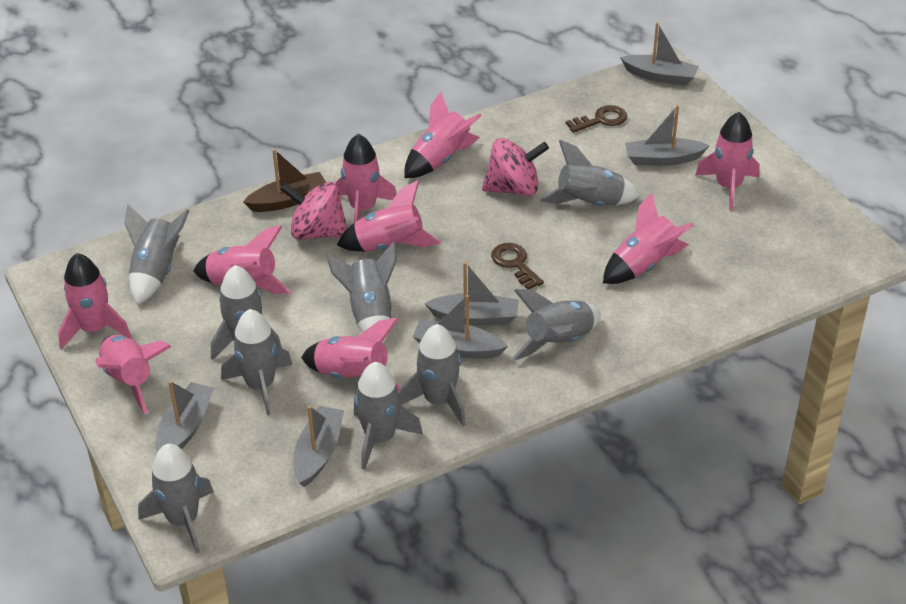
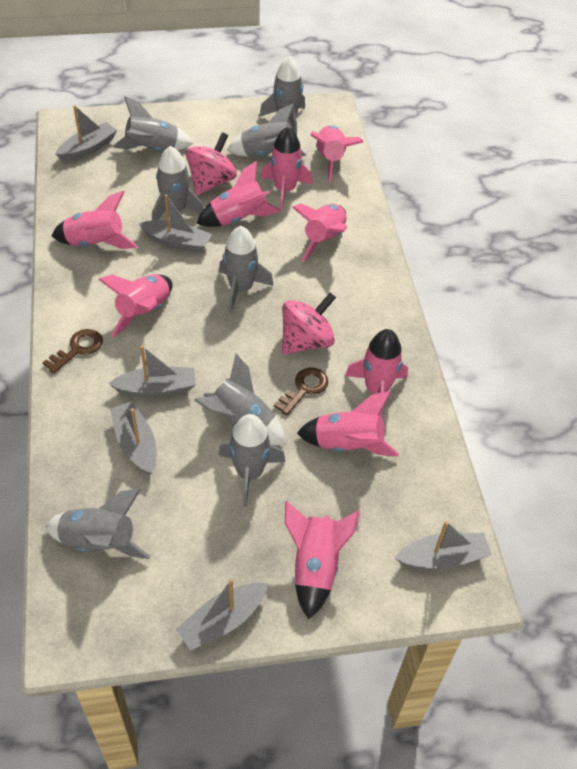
brown boat: 1 -> 0
grey rocket: 9 -> 8

